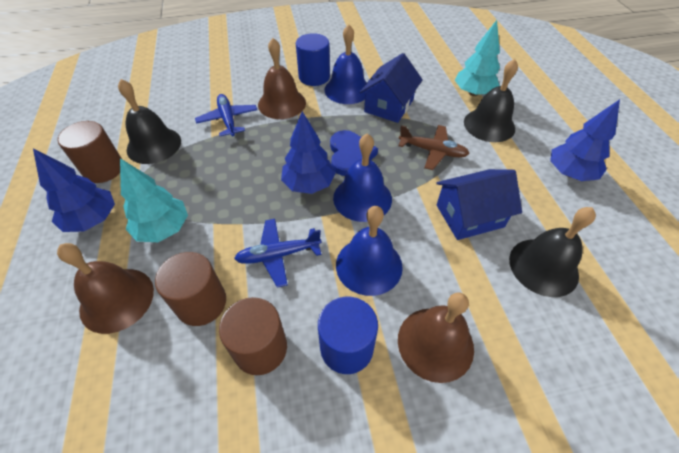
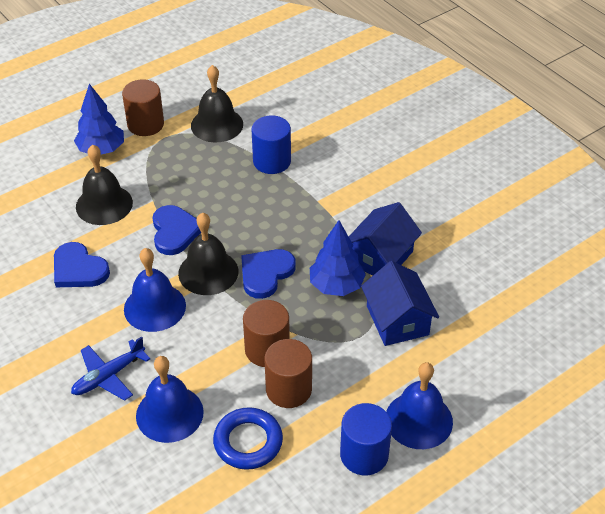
blue heart: 1 -> 3
blue plane: 2 -> 1
blue ring: 0 -> 1
blue tree: 3 -> 2
brown bell: 3 -> 0
brown plane: 1 -> 0
turquoise tree: 2 -> 0

